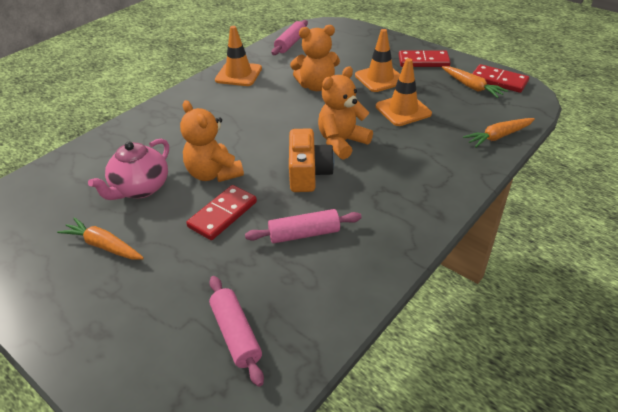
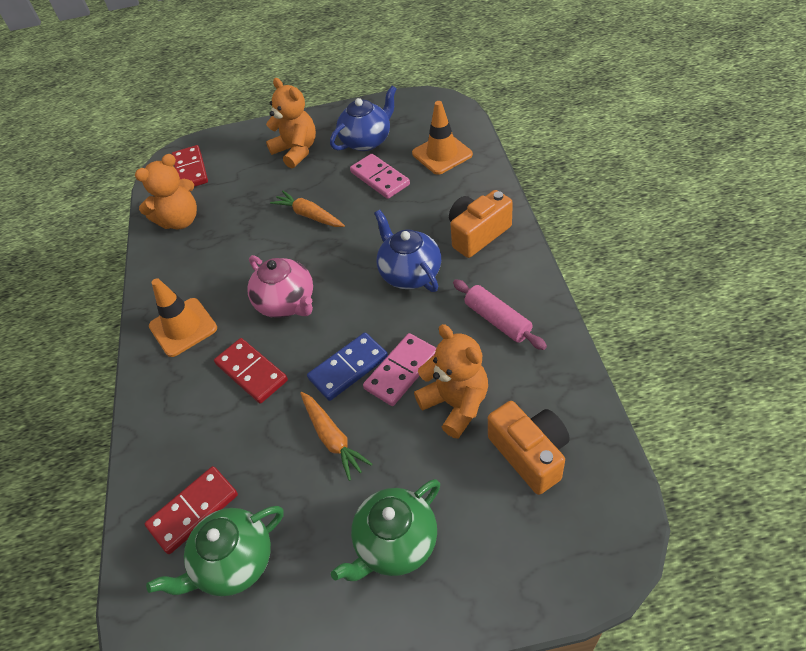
blue domino: 0 -> 1
blue teapot: 0 -> 2
green teapot: 0 -> 2
orange camera: 1 -> 2
orange carrot: 3 -> 2
orange traffic cone: 3 -> 2
pink domino: 0 -> 2
pink rolling pin: 3 -> 1

